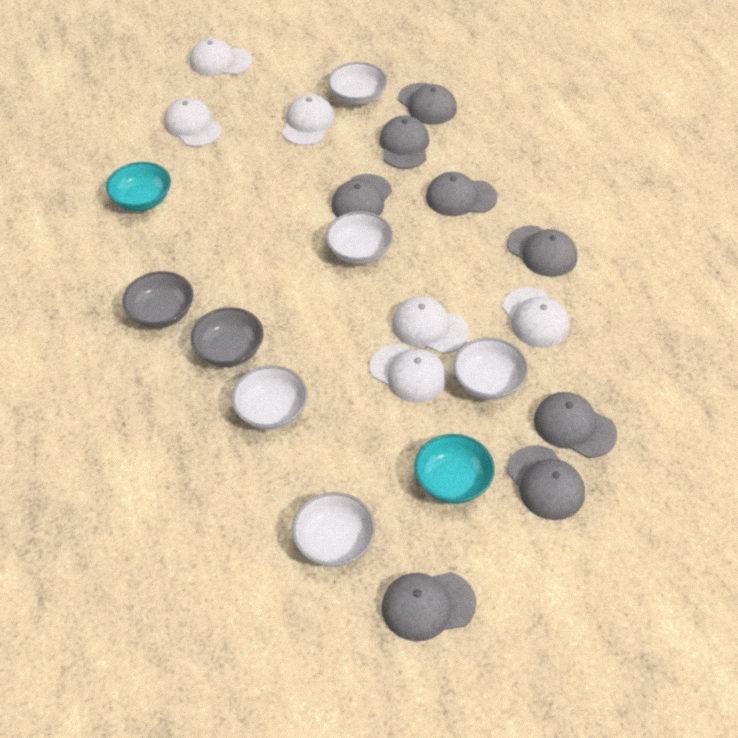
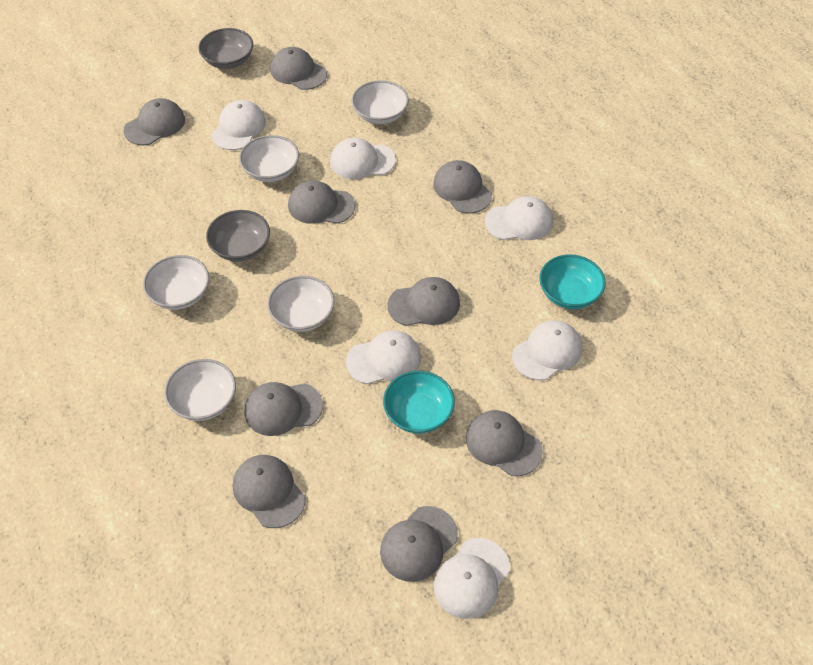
grey cap: 8 -> 9

